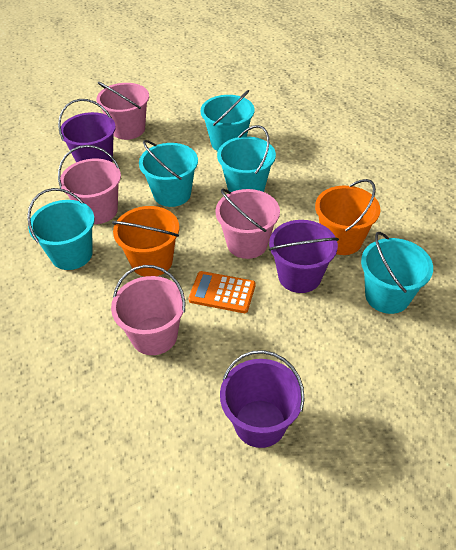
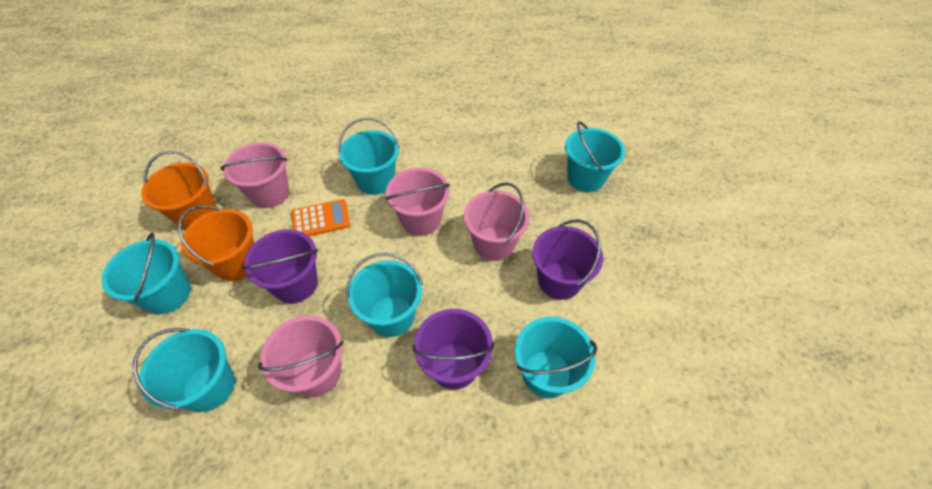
turquoise bucket: 5 -> 6

